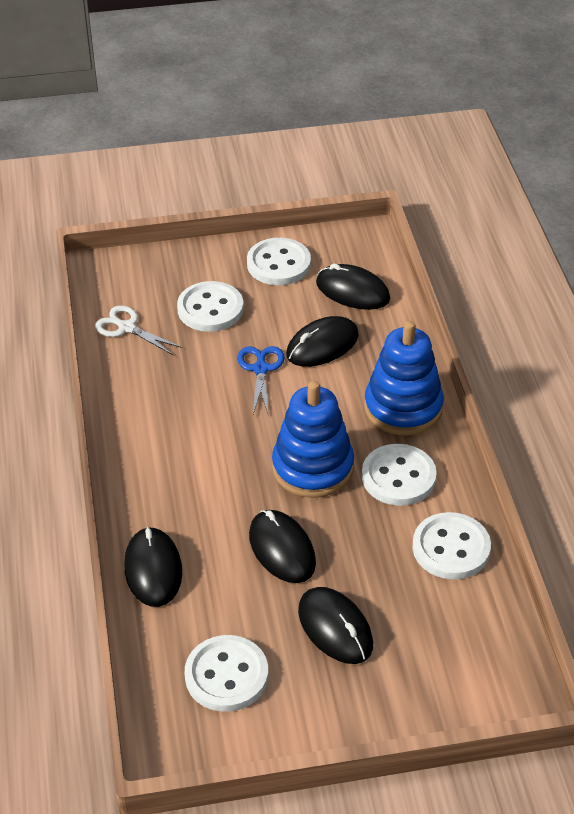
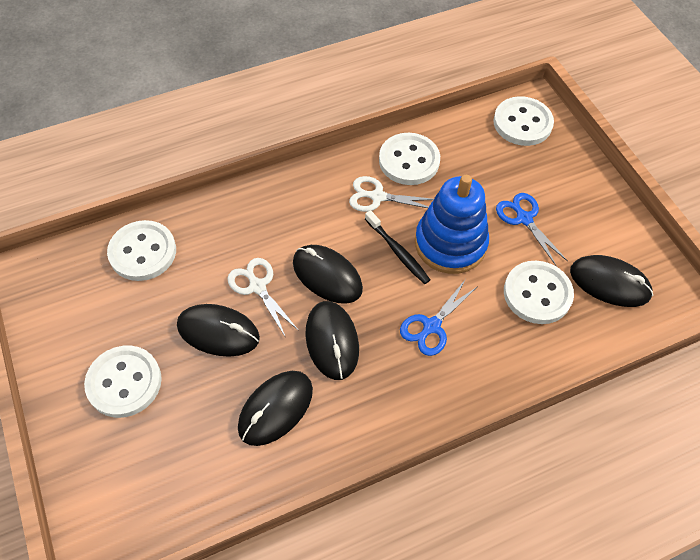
black toothbrush: 0 -> 1
blue scissors: 1 -> 2
blue stacking toy: 2 -> 1
white scissors: 1 -> 2

